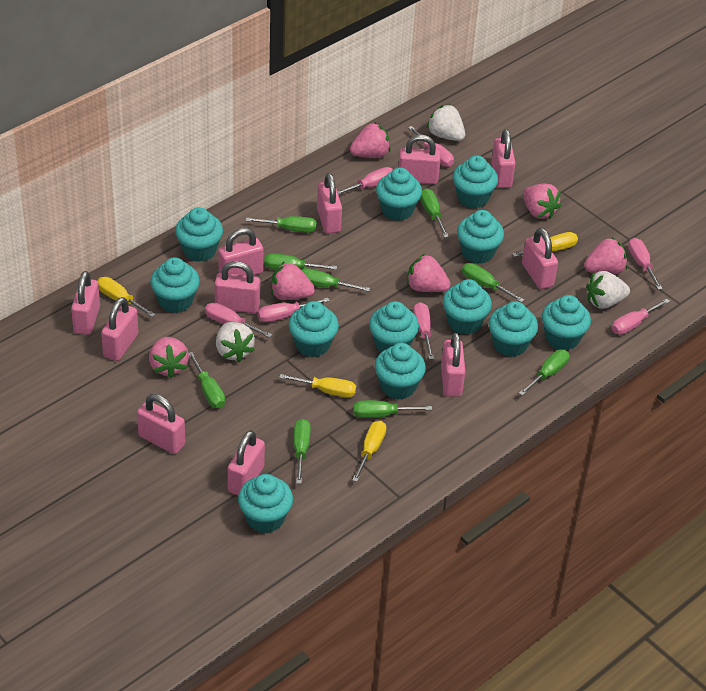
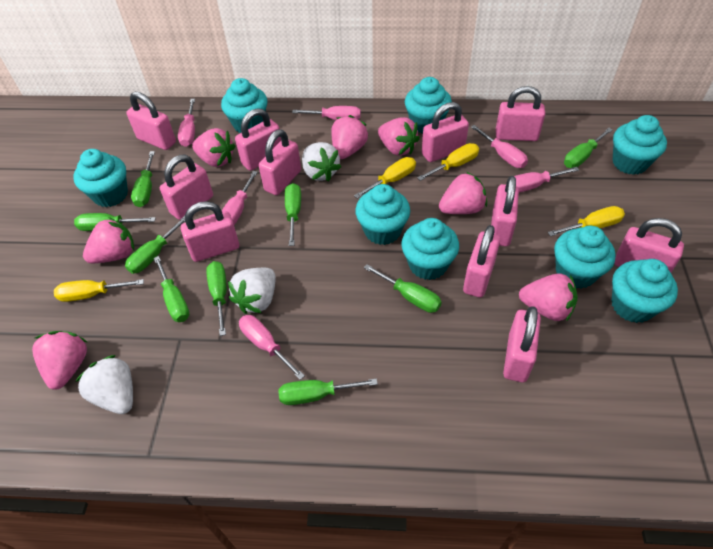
pink screwdriver: 7 -> 6
pink strawberry: 6 -> 7
turquoise cupcake: 12 -> 8

